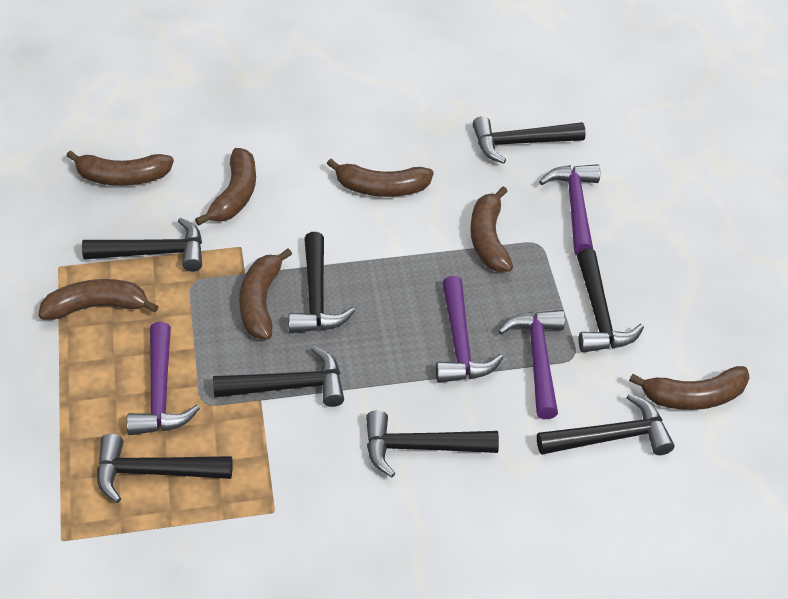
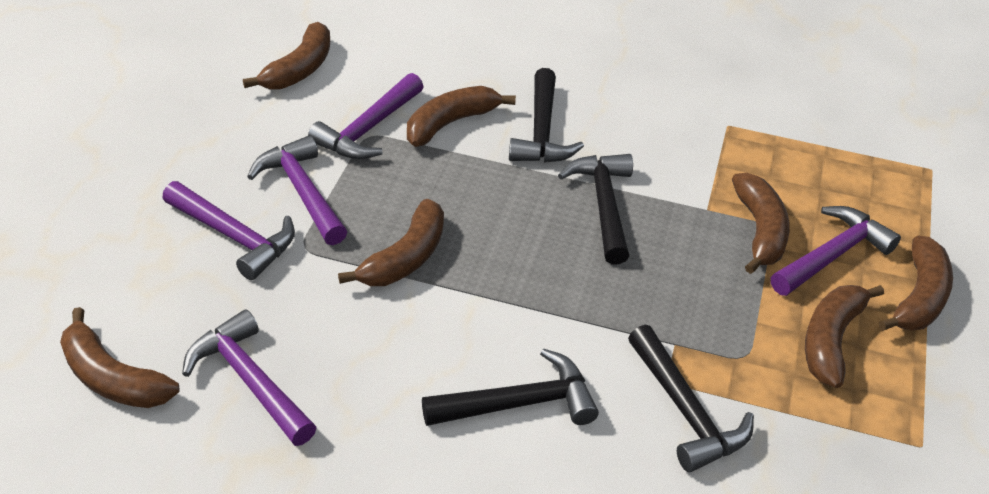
black hammer: 8 -> 4
purple hammer: 4 -> 5

